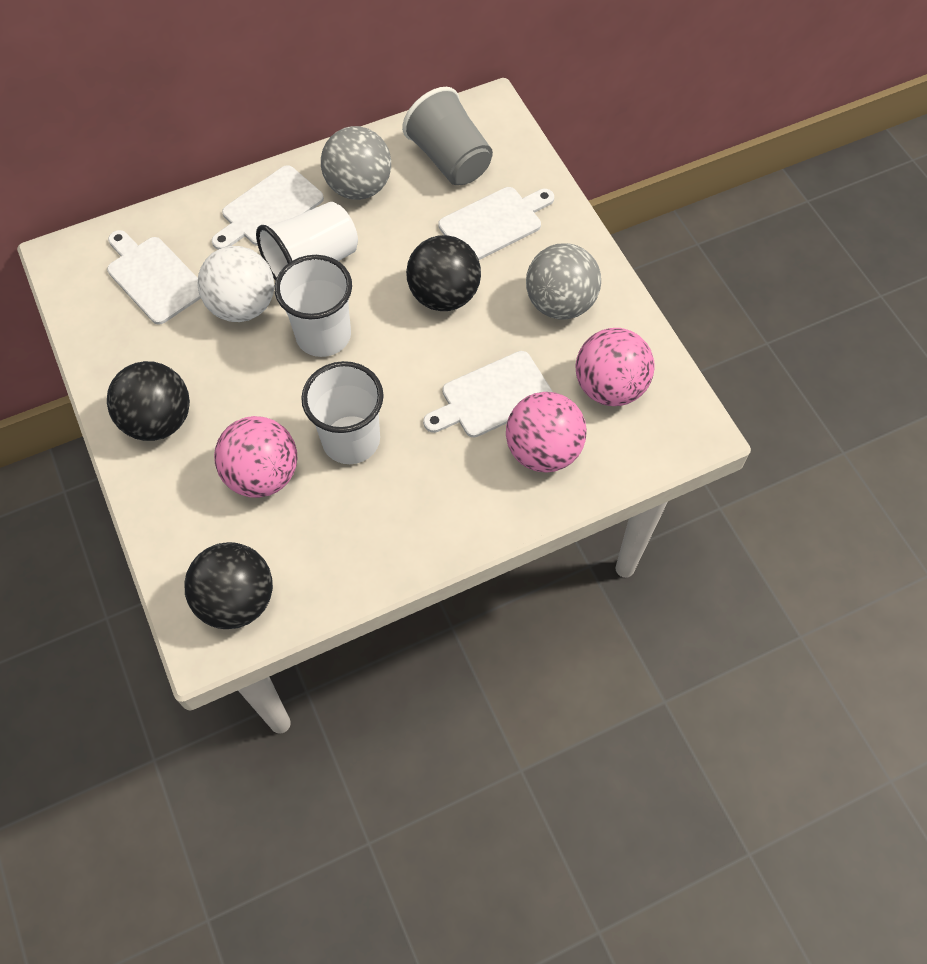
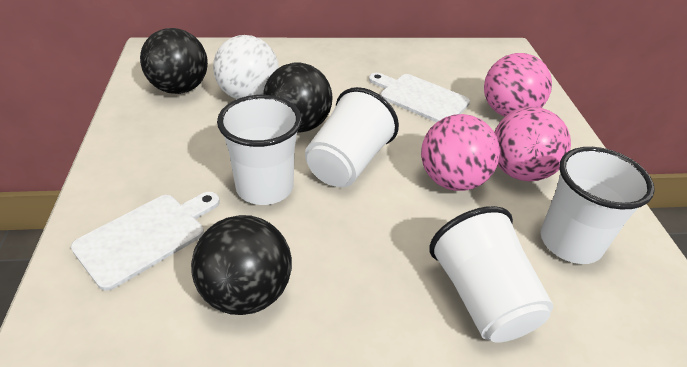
grey ball: 2 -> 0
grey cup: 1 -> 0
white cup: 3 -> 4
white cutting board: 4 -> 2

